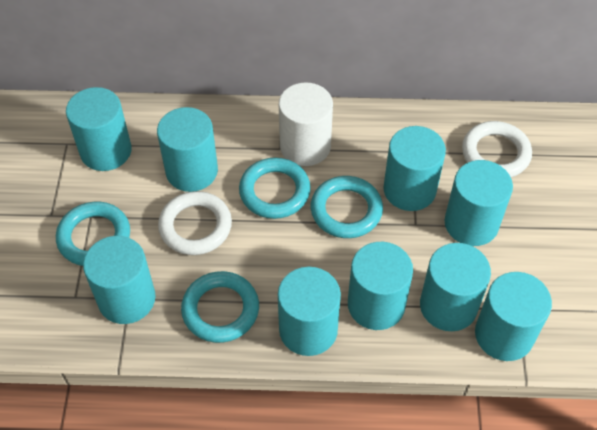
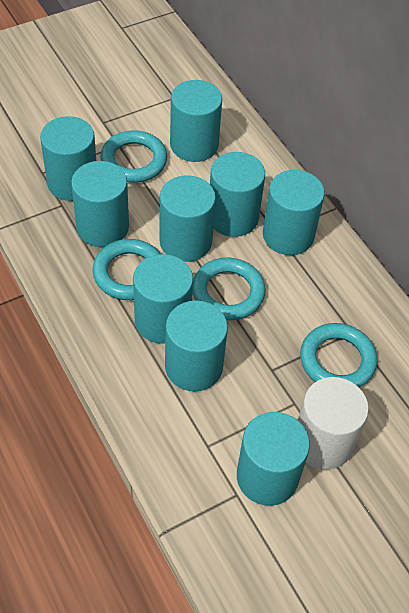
white ring: 2 -> 0

